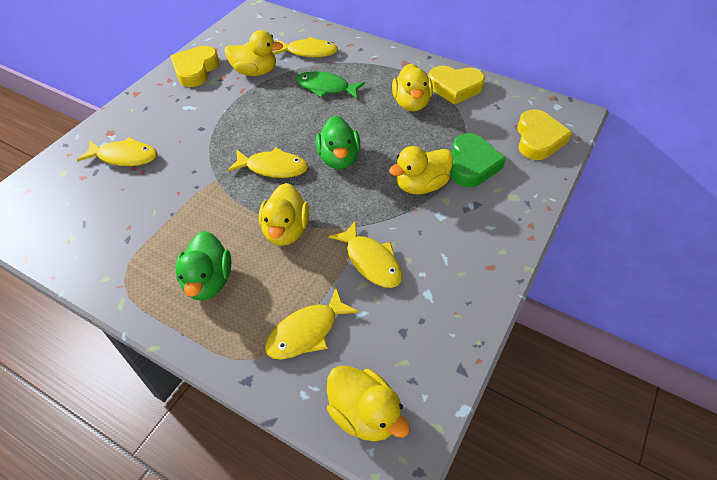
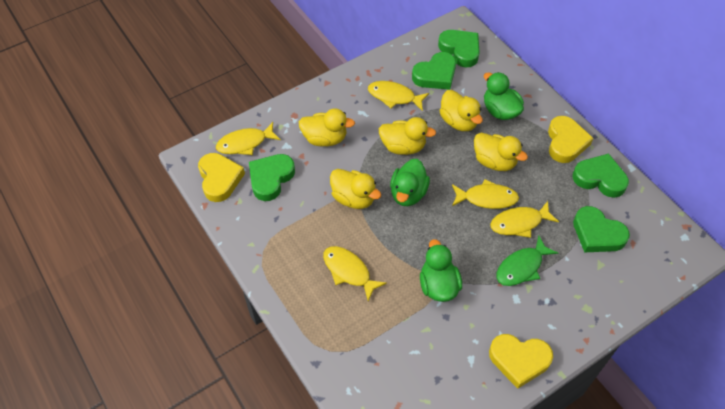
green duck: 2 -> 3
green heart: 1 -> 5

